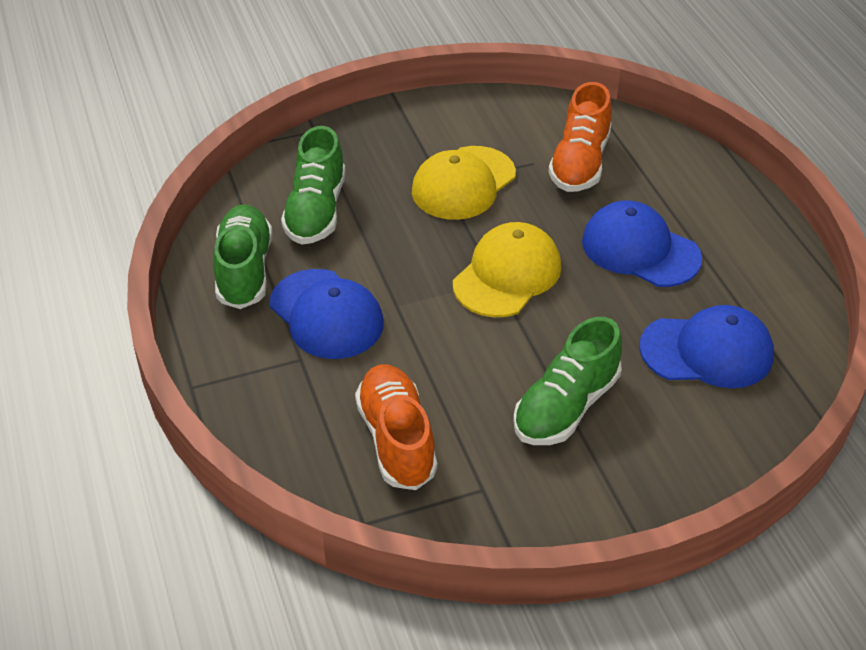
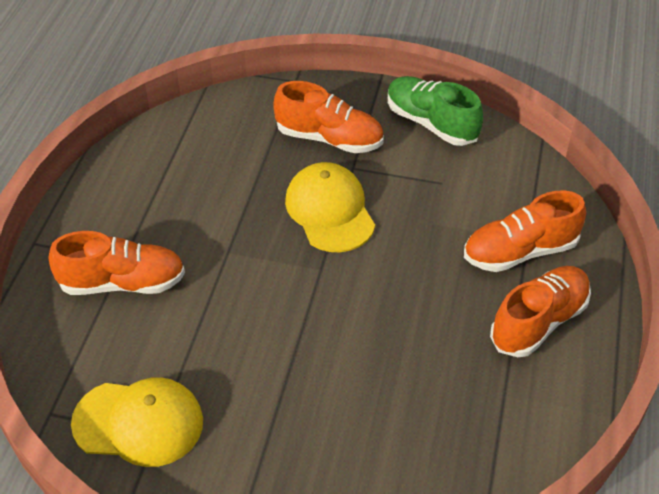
blue cap: 3 -> 0
green shoe: 3 -> 1
orange shoe: 2 -> 4

